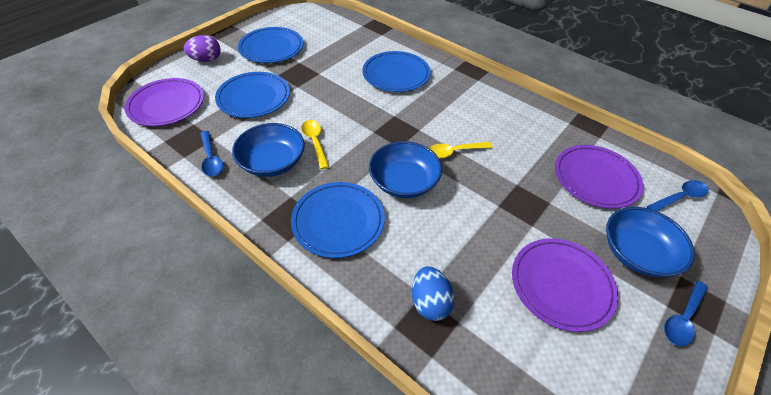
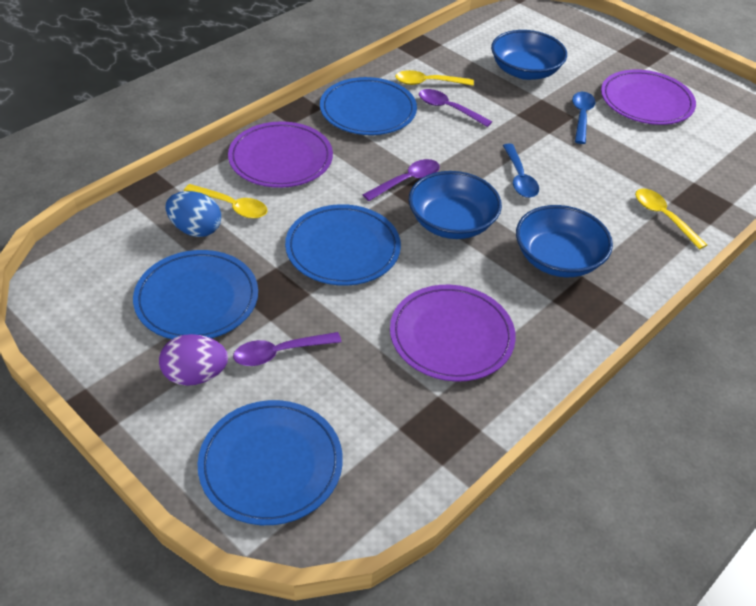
blue spoon: 3 -> 2
purple spoon: 0 -> 3
yellow spoon: 2 -> 3

